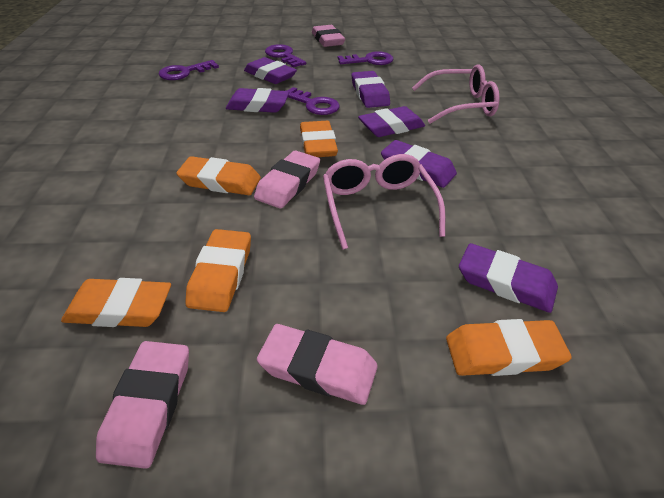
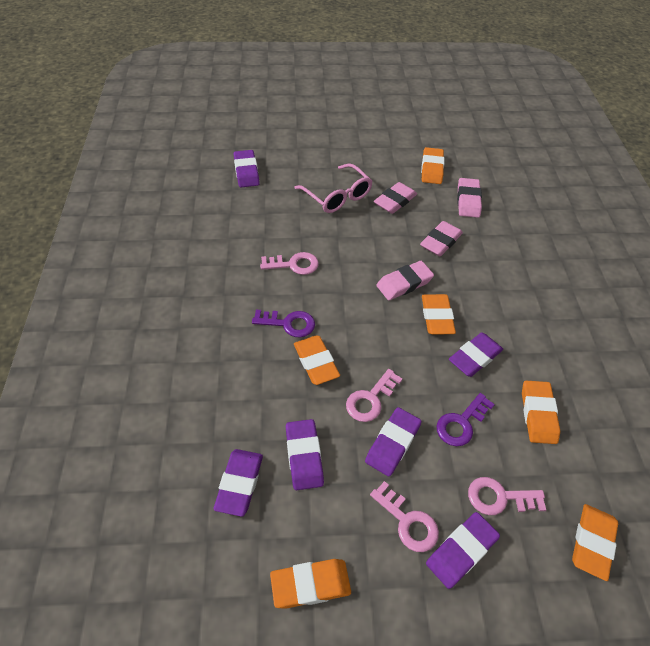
orange eraser: 5 -> 6
pink glasses: 2 -> 1
pink key: 0 -> 4
purple key: 4 -> 2

